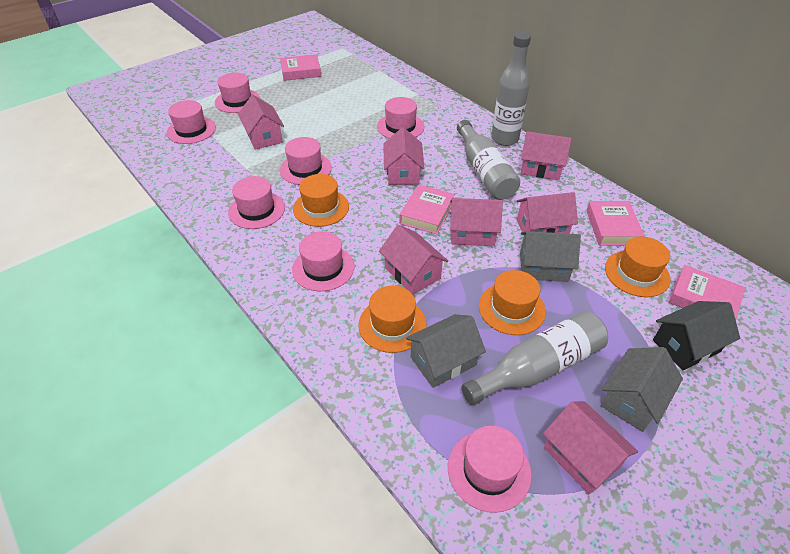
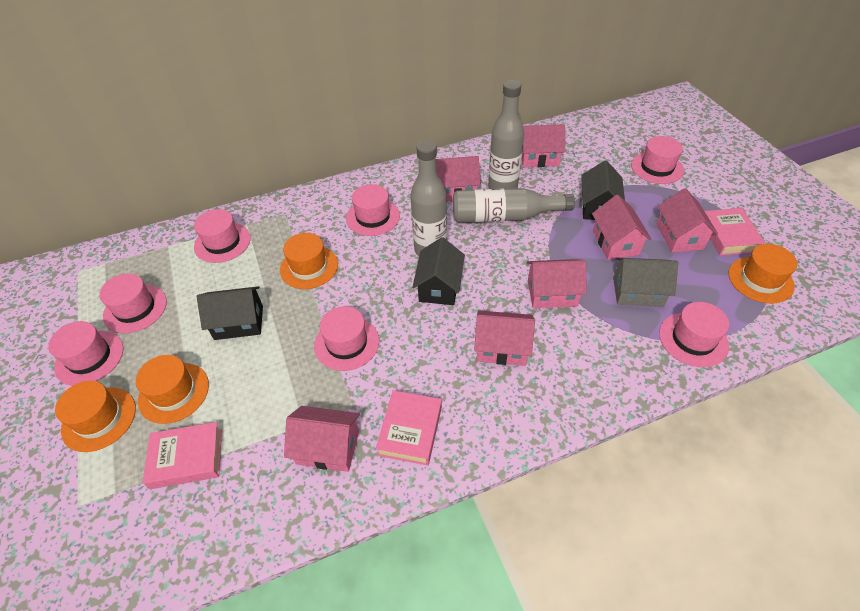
black house: 1 -> 3
grey house: 3 -> 1
pink book: 4 -> 3

